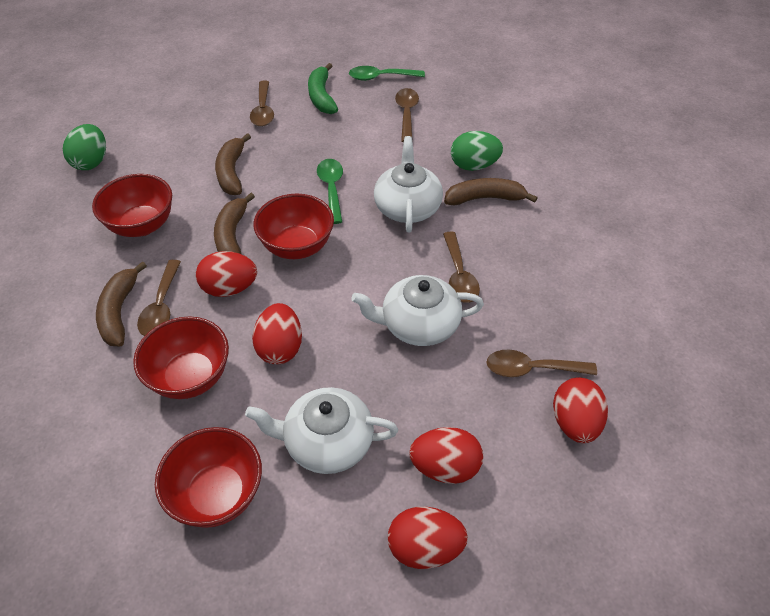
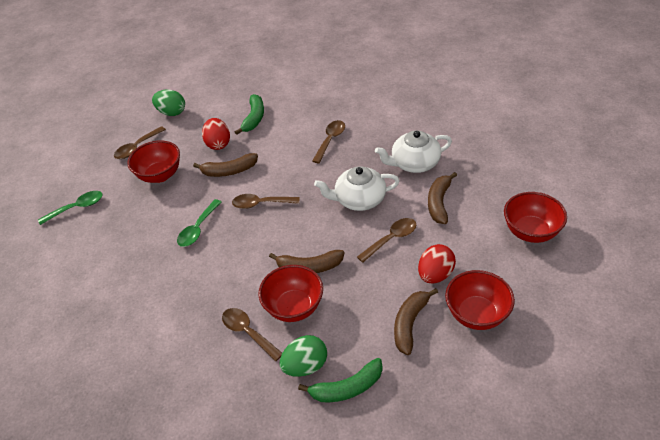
green banana: 1 -> 2
red egg: 5 -> 2
white teapot: 3 -> 2

